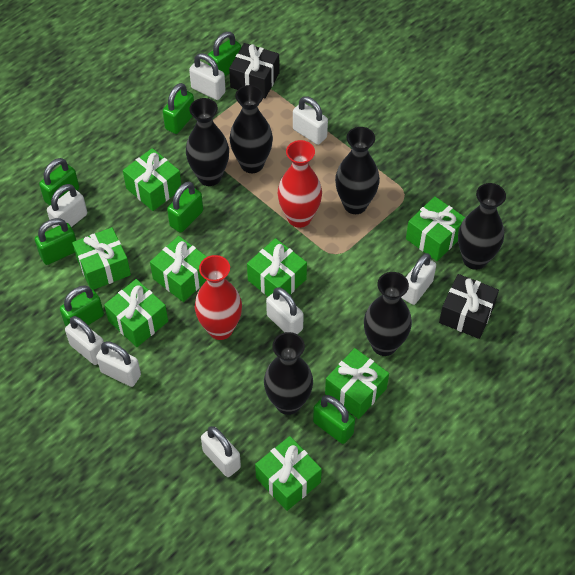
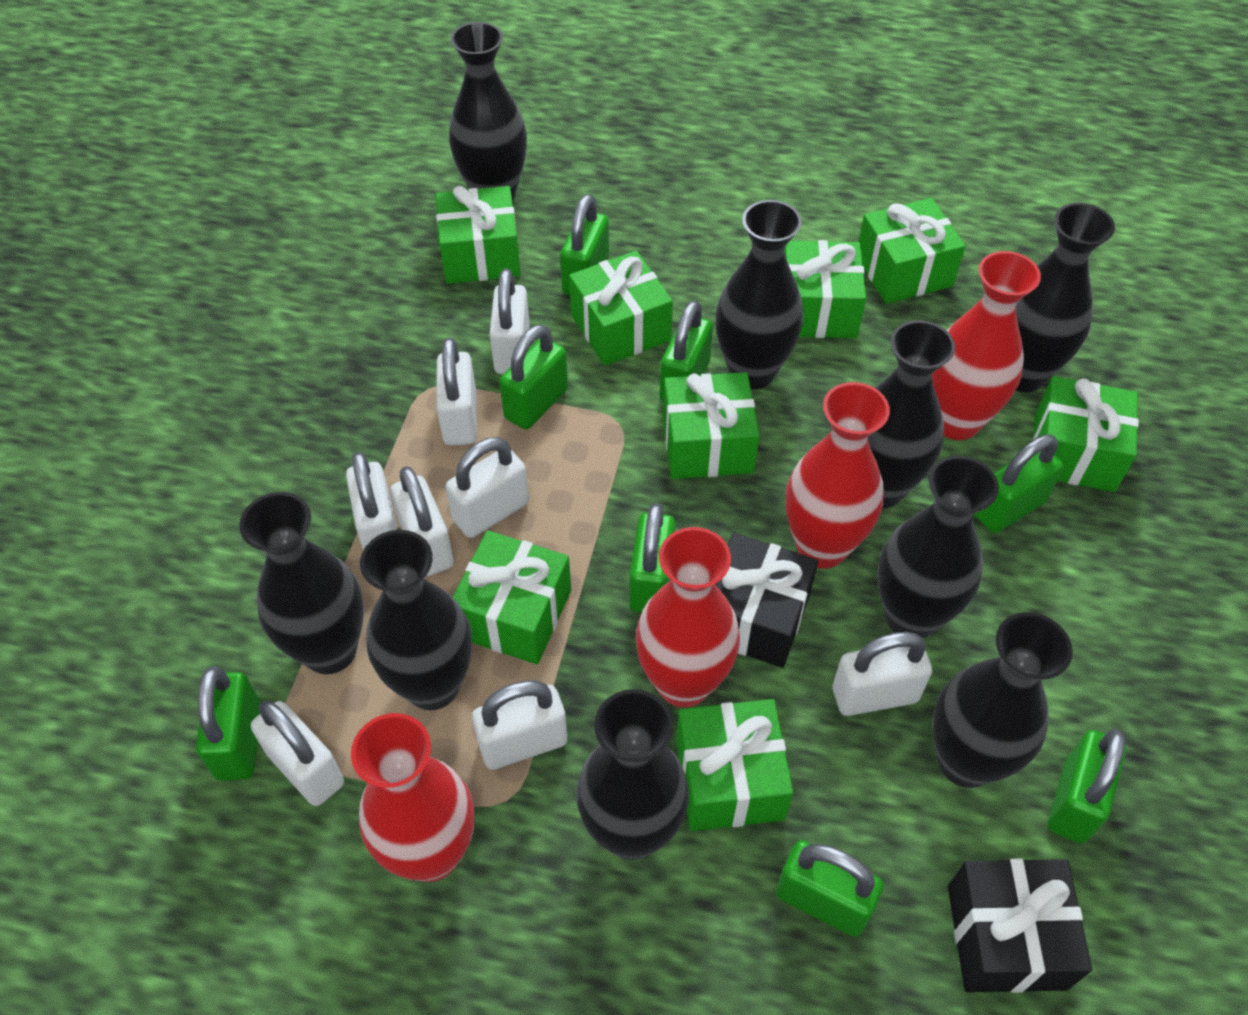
black vase: 6 -> 9
green padlock: 7 -> 8
red vase: 2 -> 4

